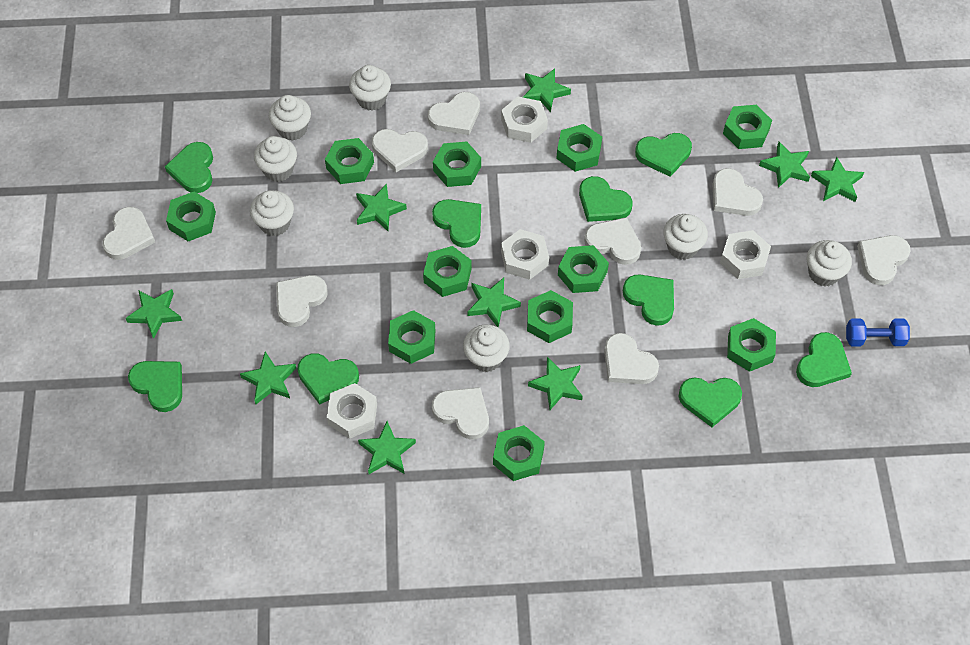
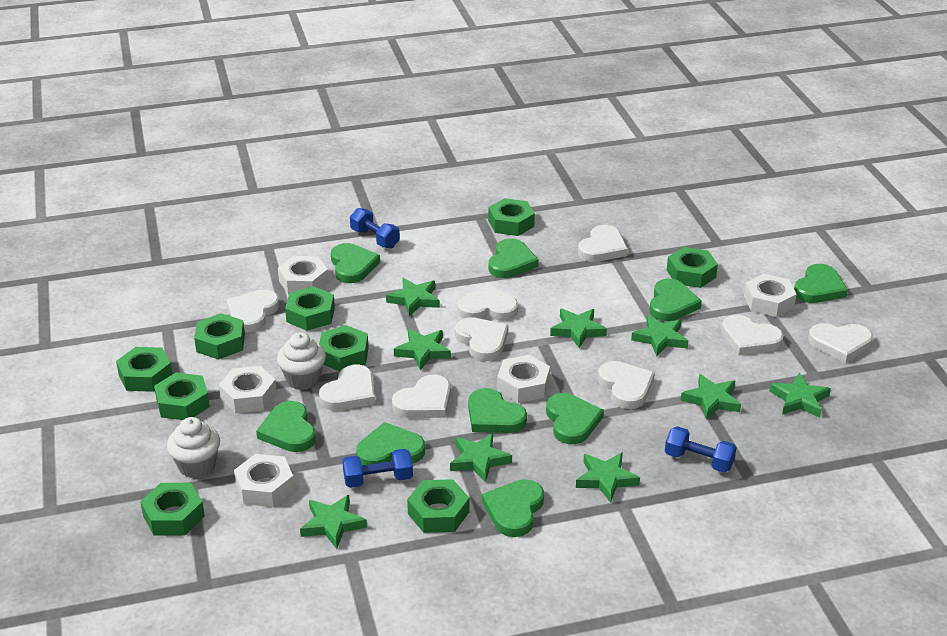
blue dumbbell: 1 -> 3
green nut: 11 -> 9
white cupcake: 7 -> 2
white nut: 4 -> 5

